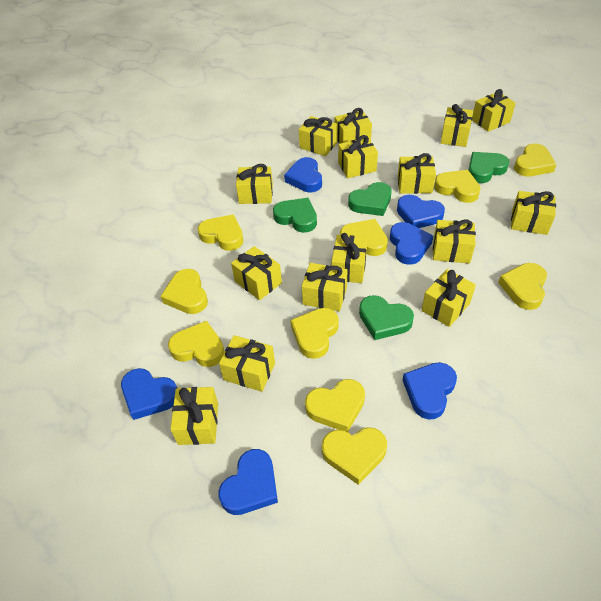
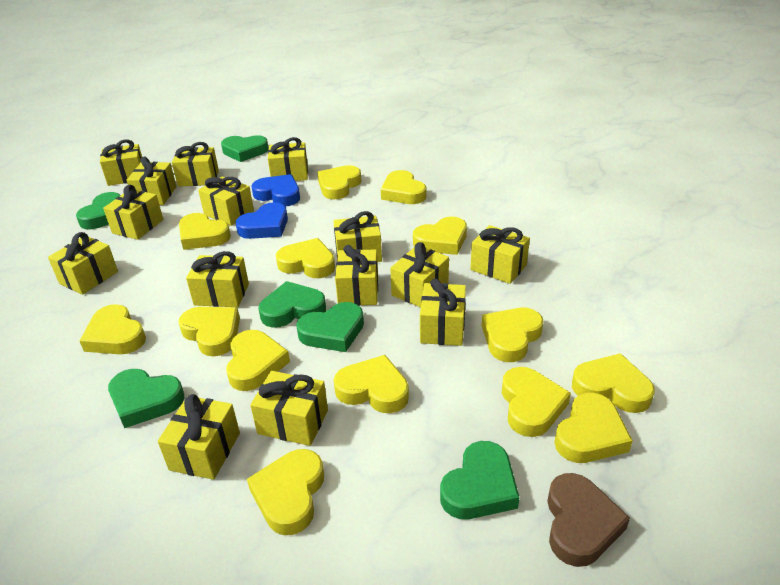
blue heart: 6 -> 2
brown heart: 0 -> 1
green heart: 4 -> 6
yellow heart: 10 -> 14

